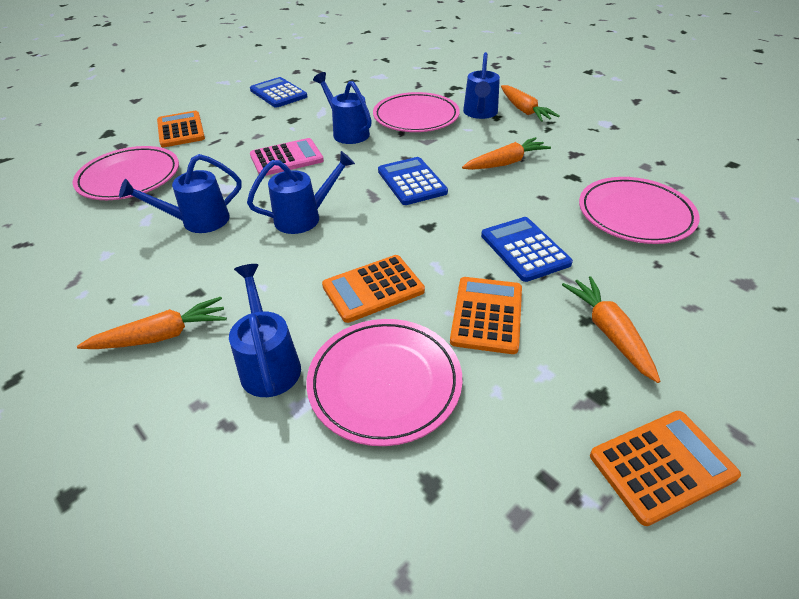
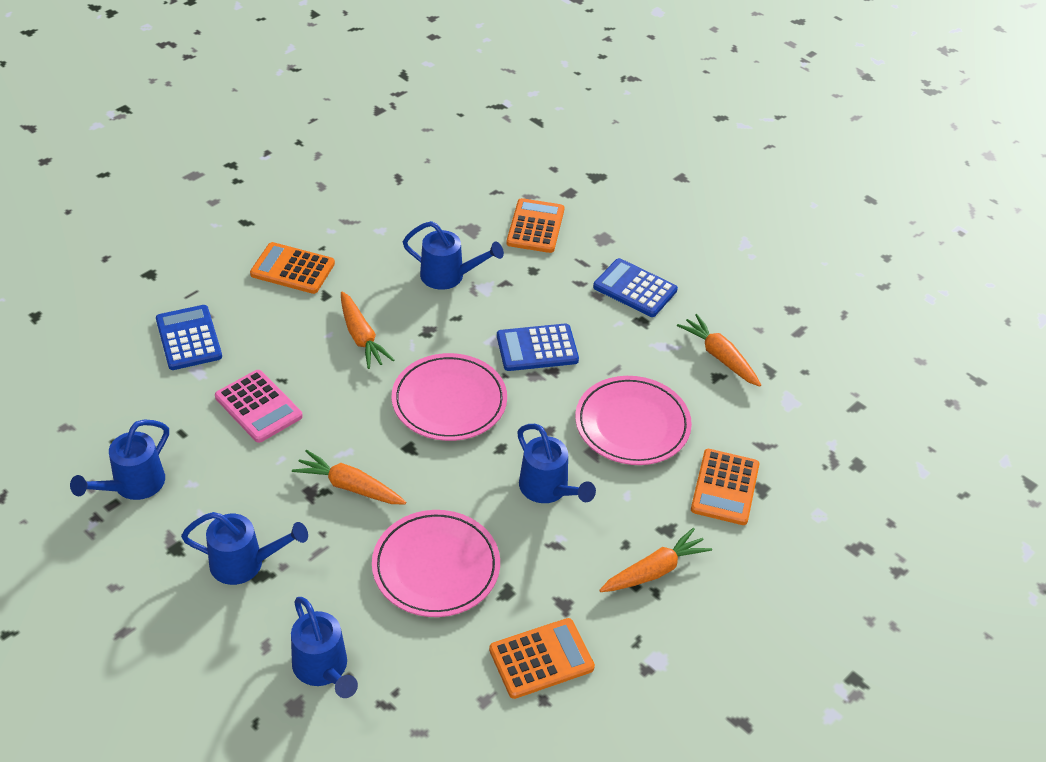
pink plate: 4 -> 3

